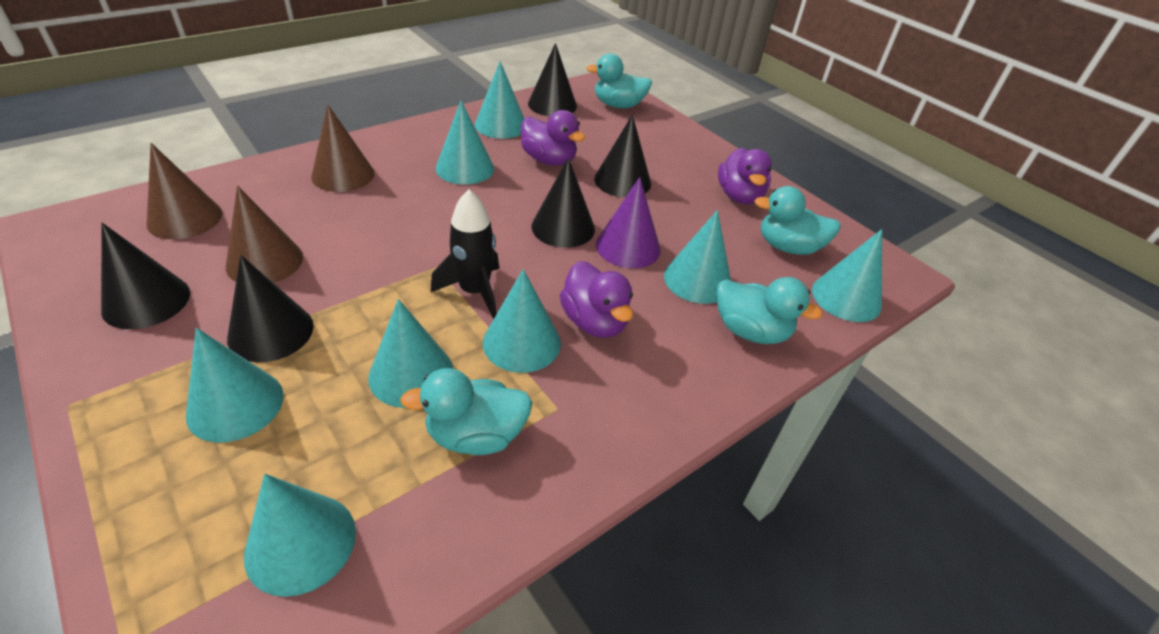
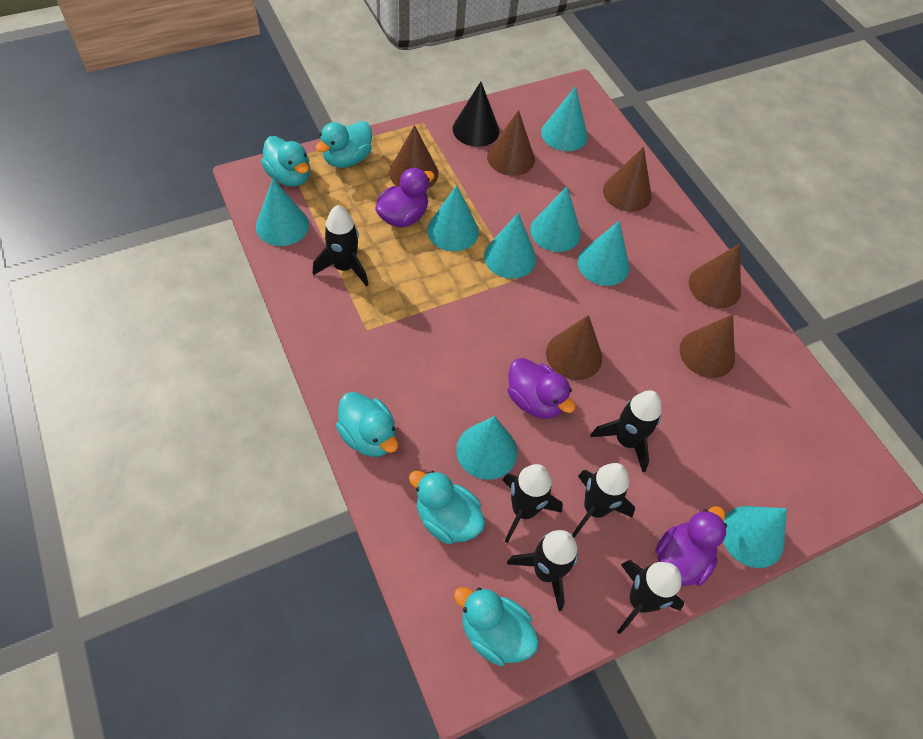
black cone: 5 -> 1
black rocket: 1 -> 6
brown cone: 3 -> 6
purple cone: 1 -> 0
turquoise duck: 4 -> 5

